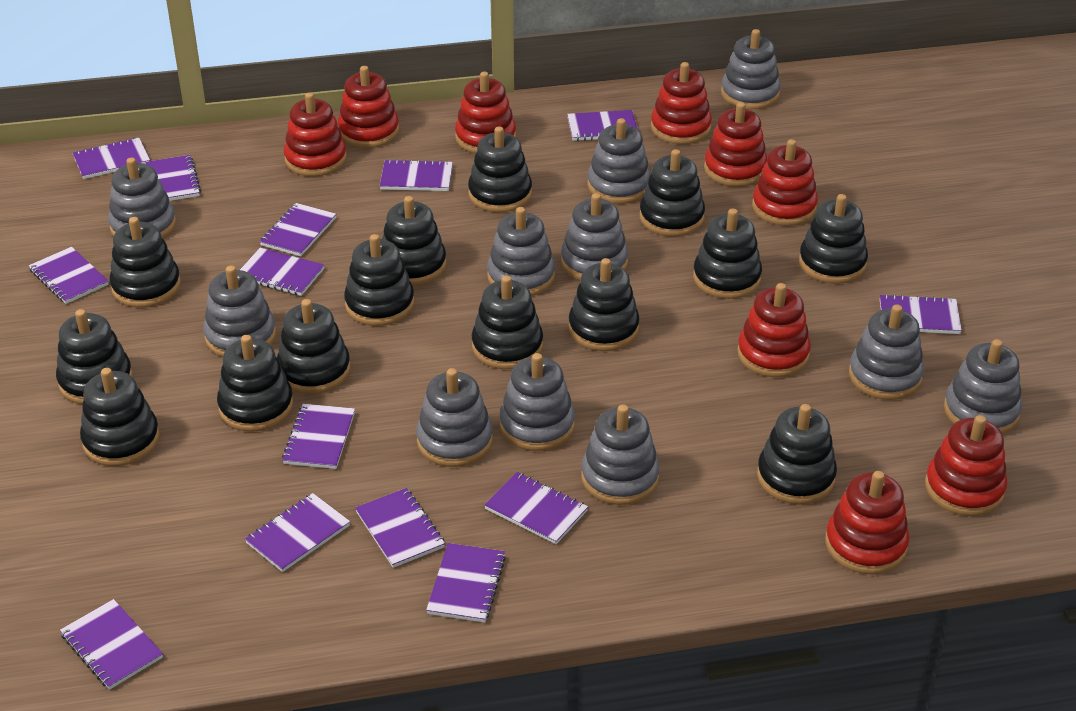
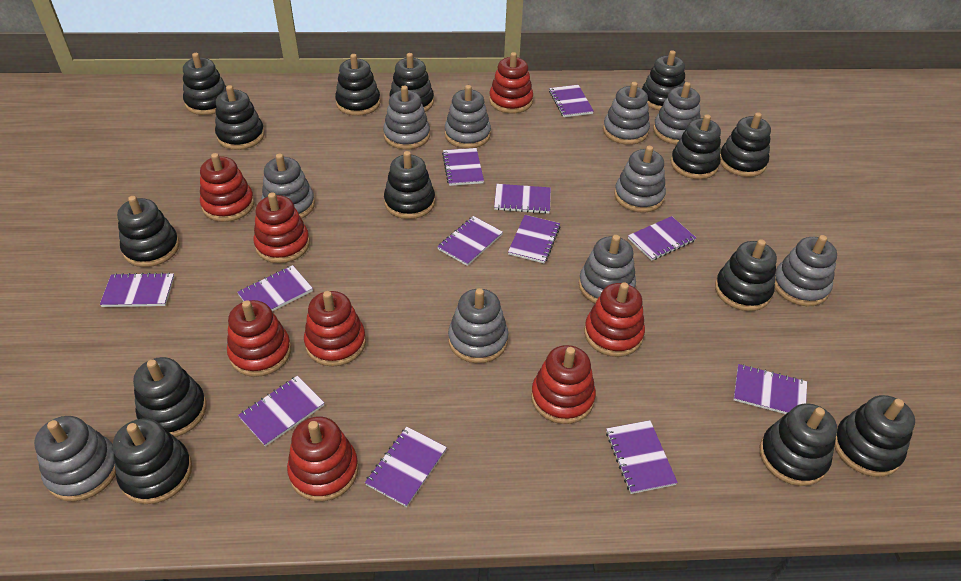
grey stacking toy: 11 -> 10
purple notebook: 14 -> 12
red stacking toy: 9 -> 8

